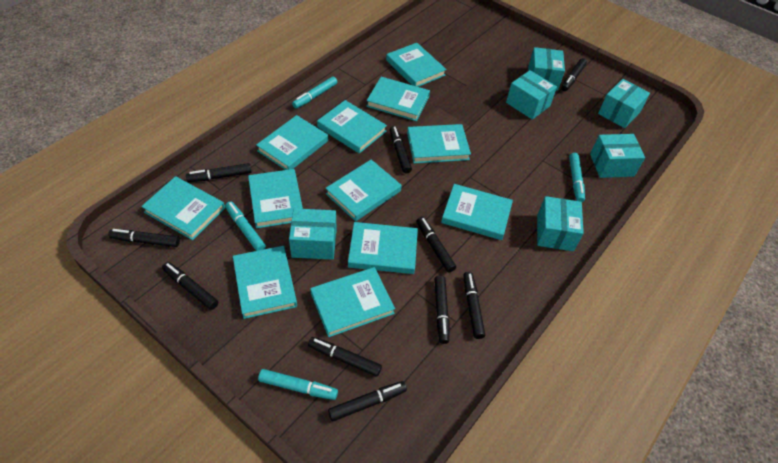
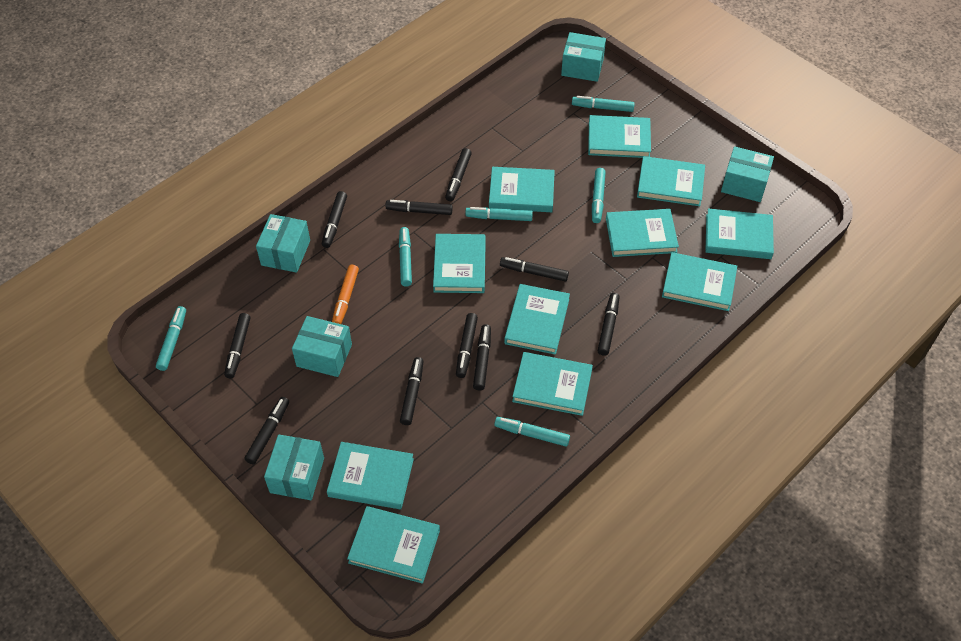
orange marker: 0 -> 1
turquoise book: 12 -> 11
turquoise box: 6 -> 5
turquoise marker: 4 -> 6

